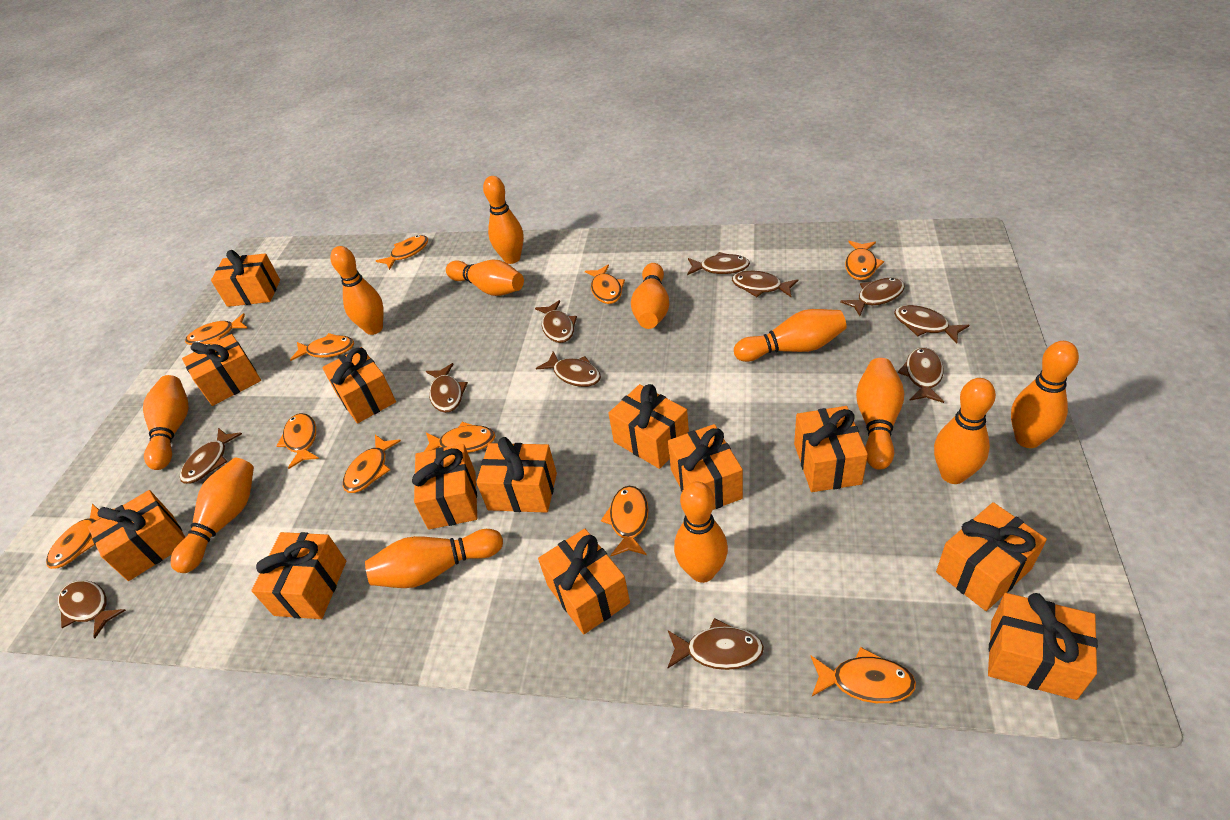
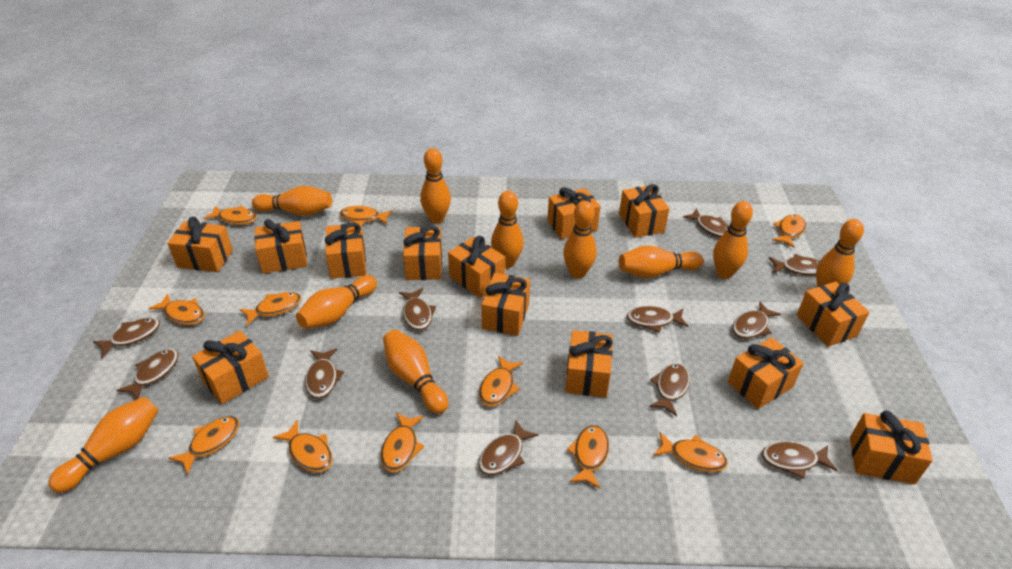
orange bowling pin: 12 -> 10

